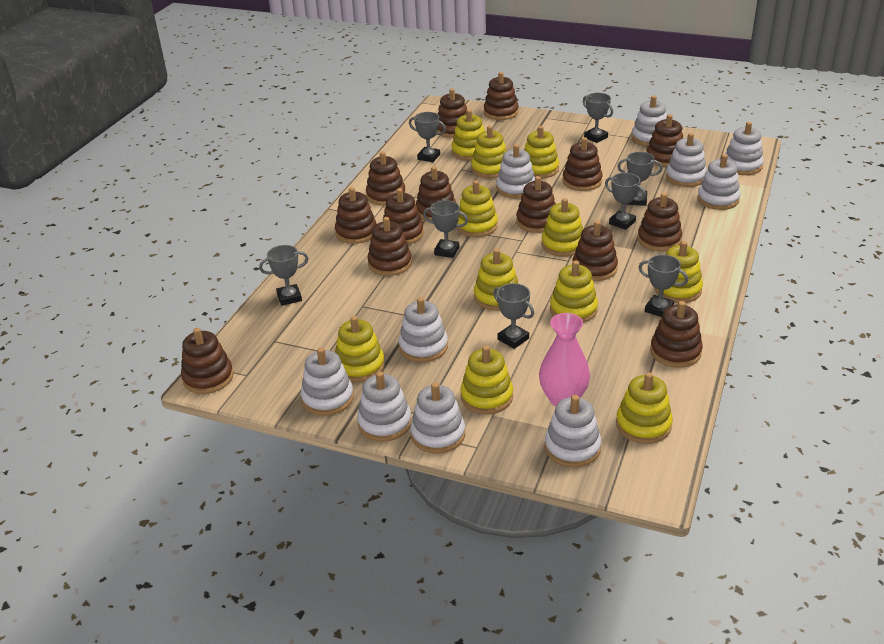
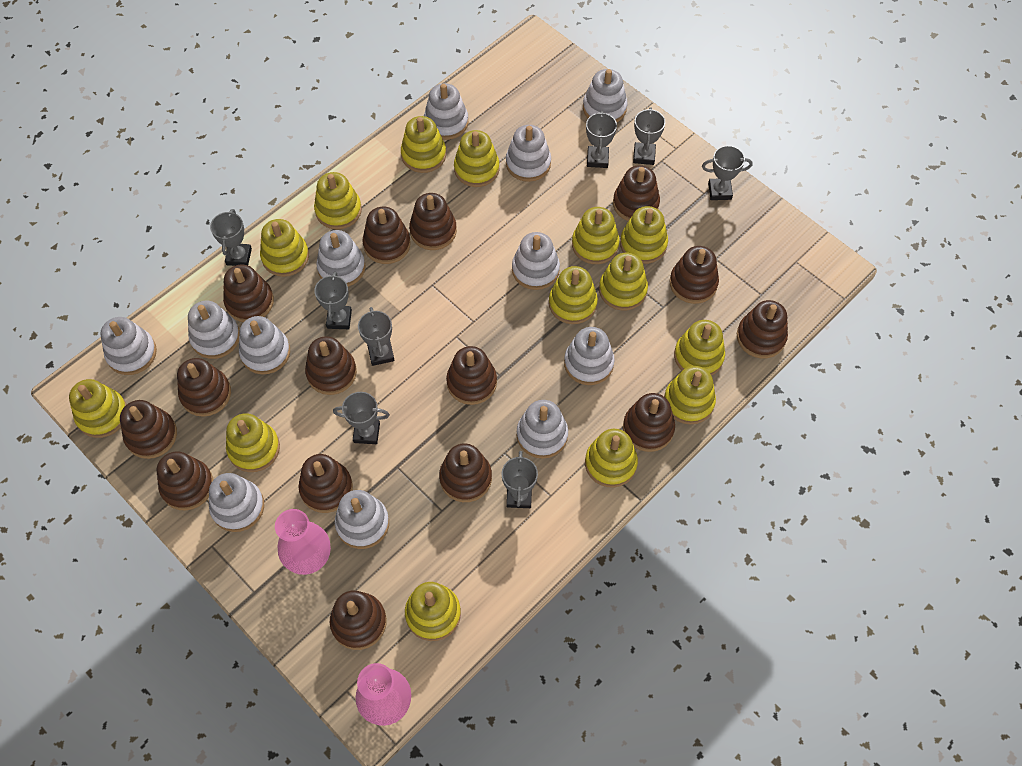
brown stacking toy: 14 -> 15
pink vase: 1 -> 2
white stacking toy: 10 -> 12
yellow stacking toy: 11 -> 14

